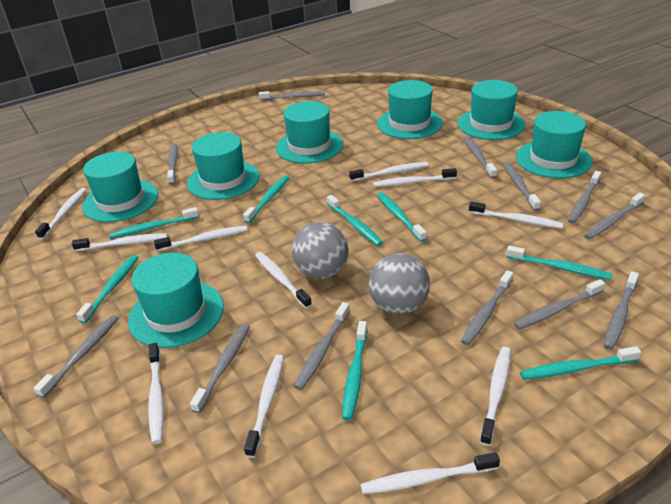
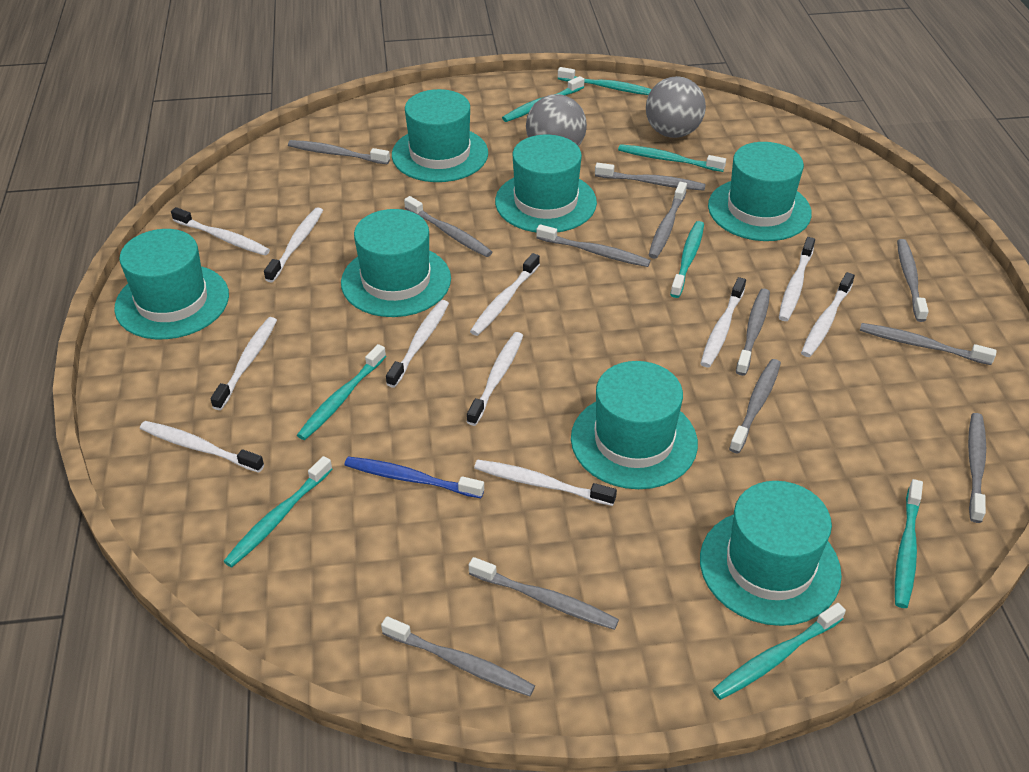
blue toothbrush: 0 -> 1

